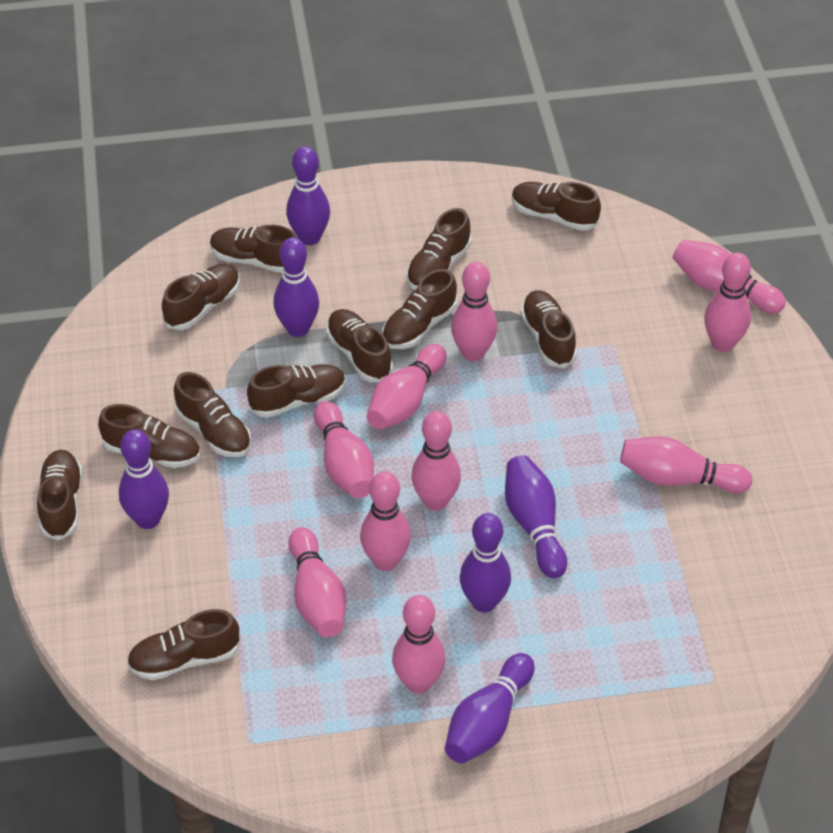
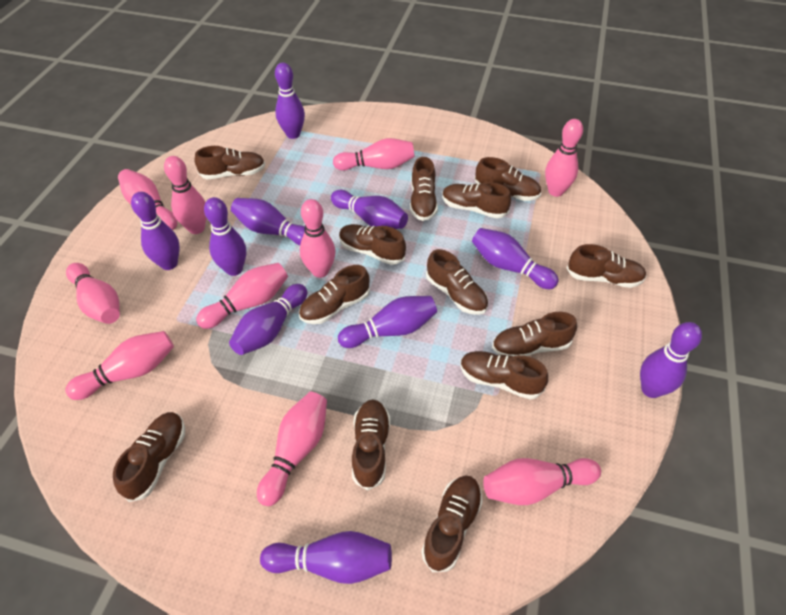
brown shoe: 12 -> 13
purple bowling pin: 6 -> 10

